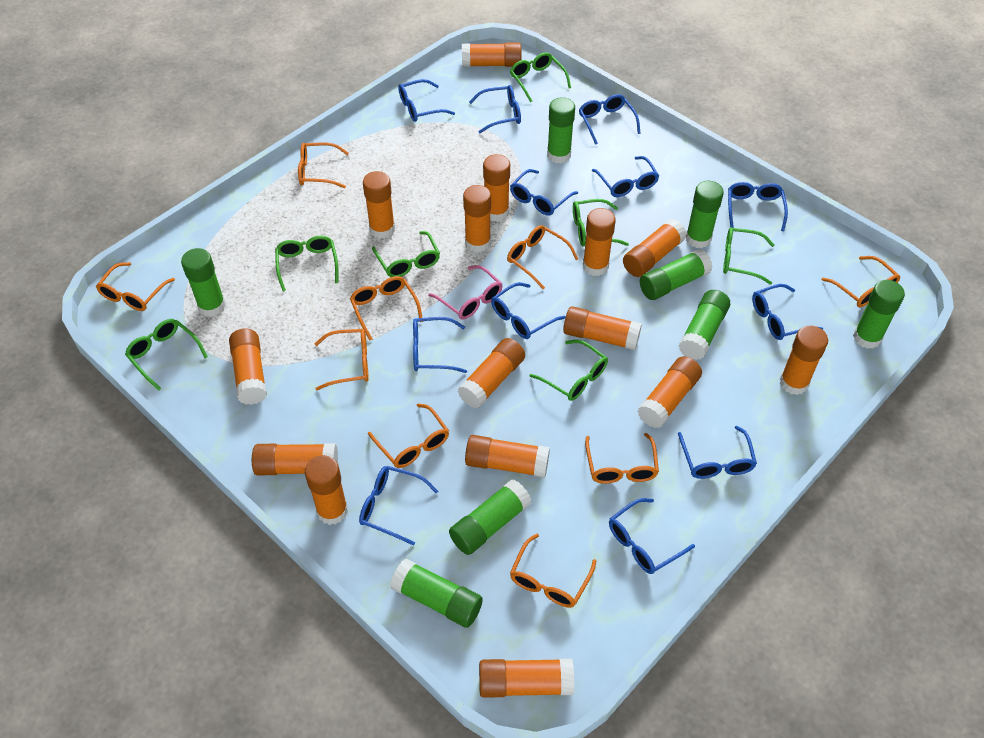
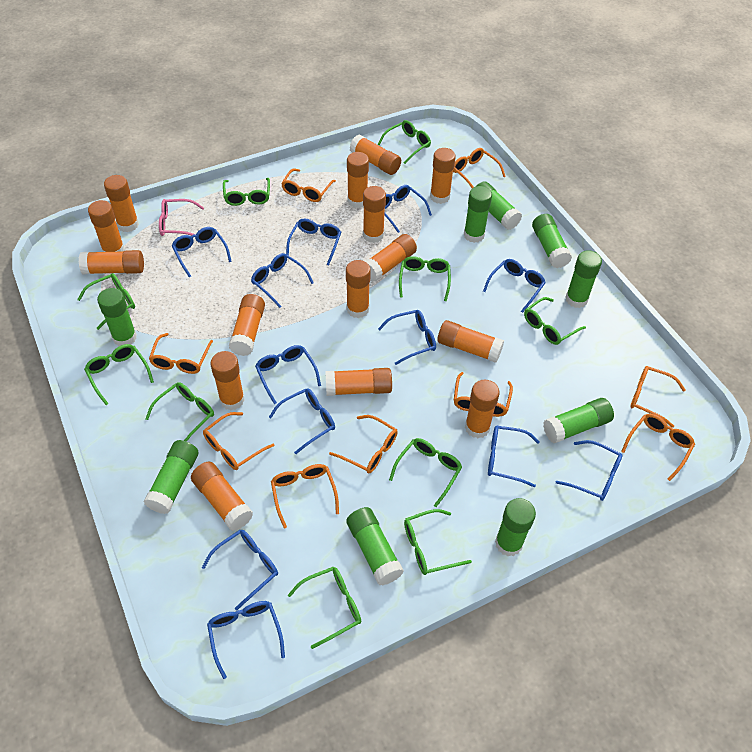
green glasses: 7 -> 10
green glue stick: 8 -> 9

